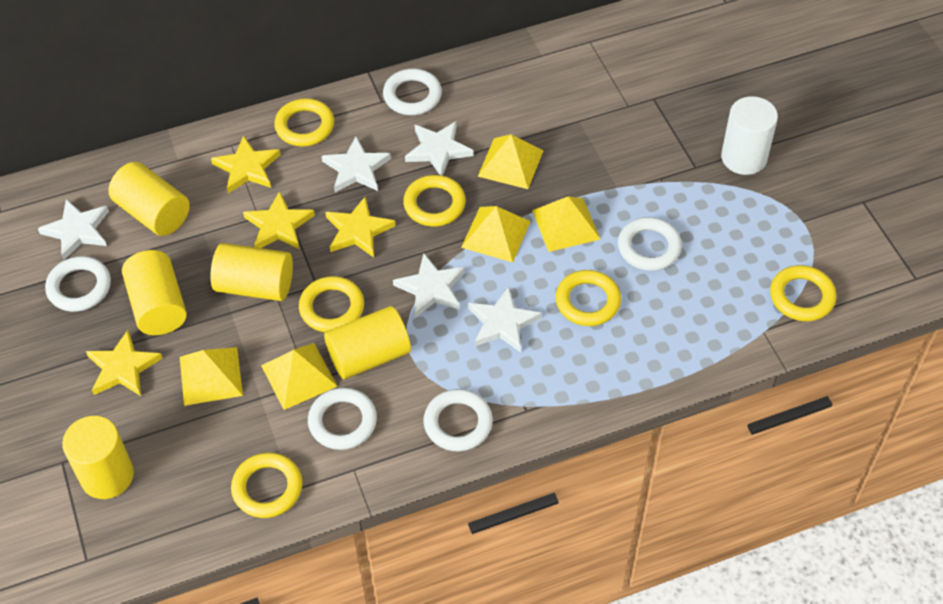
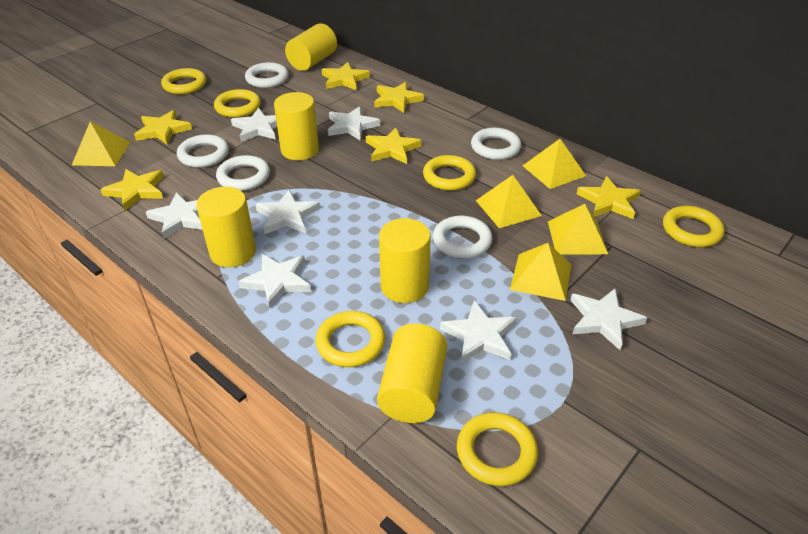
white cylinder: 1 -> 0
white star: 5 -> 7
yellow star: 4 -> 6

